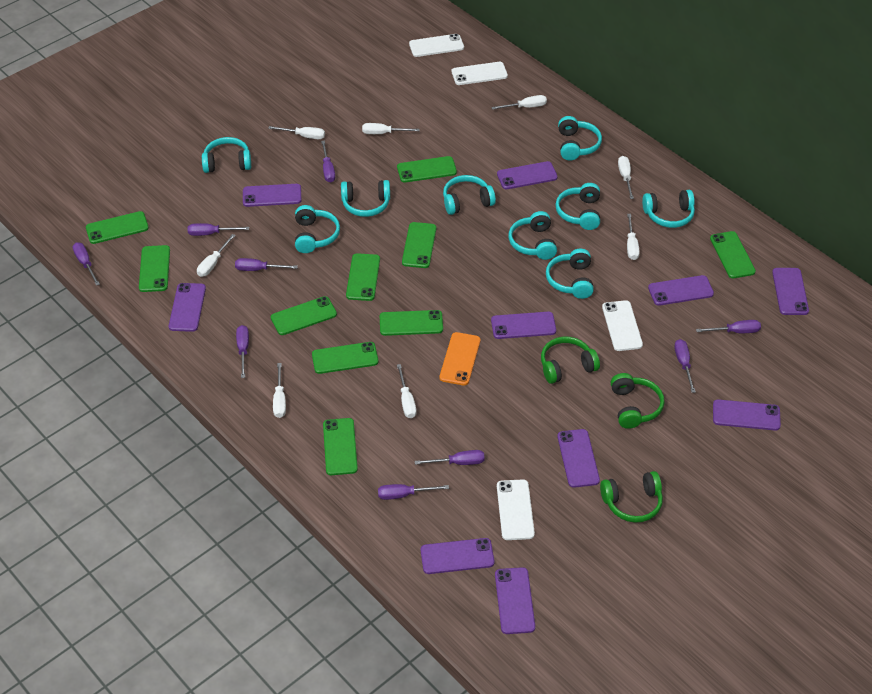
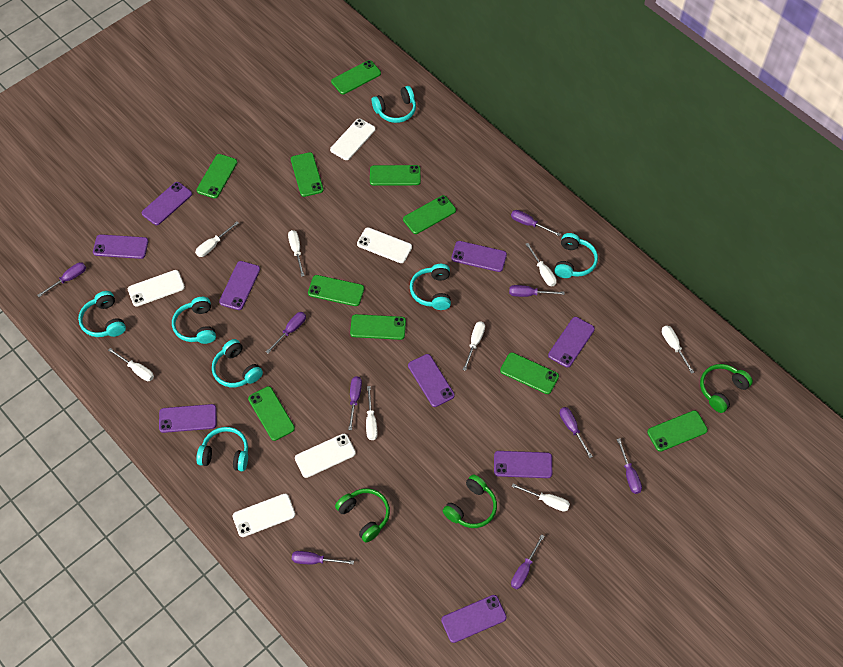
orange phone: 1 -> 0
purple phone: 10 -> 9
turquoise headphones: 9 -> 7
white phone: 4 -> 5

